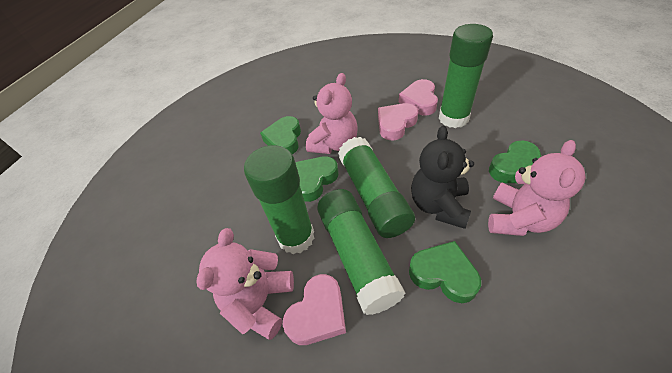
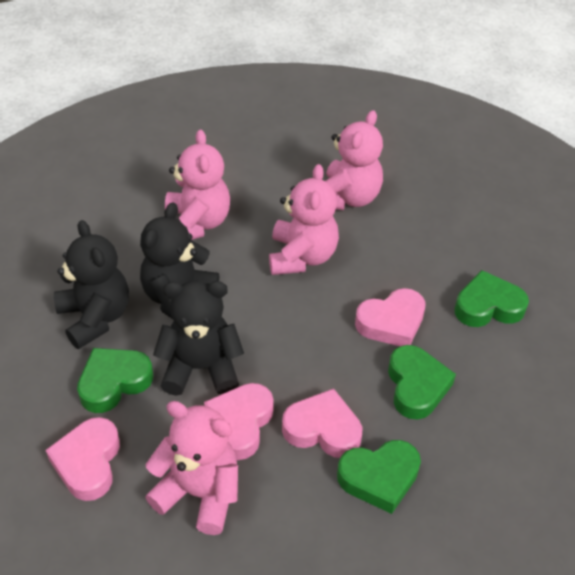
black teddy bear: 1 -> 3
green glue stick: 4 -> 0
pink heart: 3 -> 4
pink teddy bear: 3 -> 4

